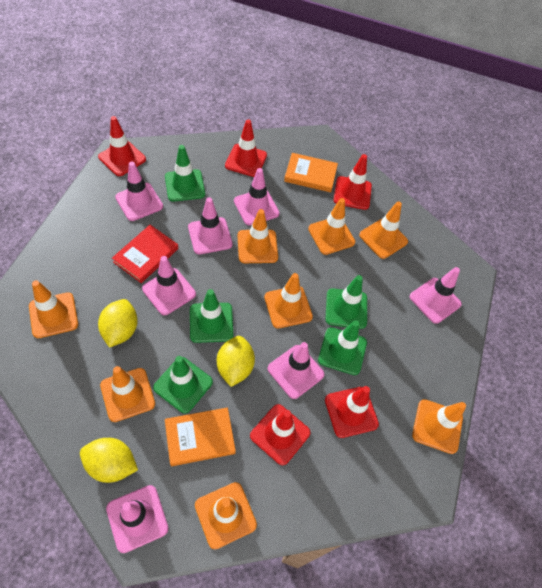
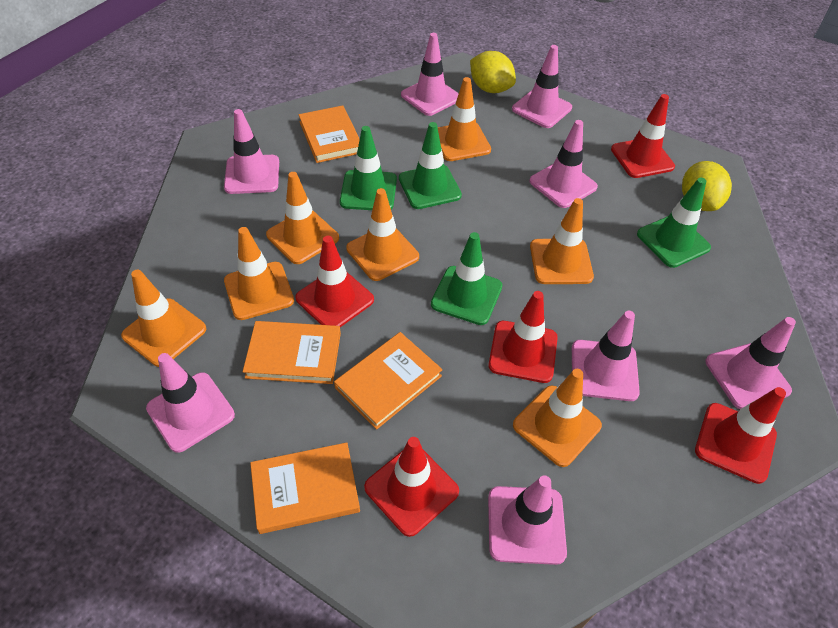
green traffic cone: 5 -> 4
orange book: 2 -> 4
orange traffic cone: 8 -> 7
pink traffic cone: 7 -> 8
red book: 1 -> 0
yellow lemon: 3 -> 2

